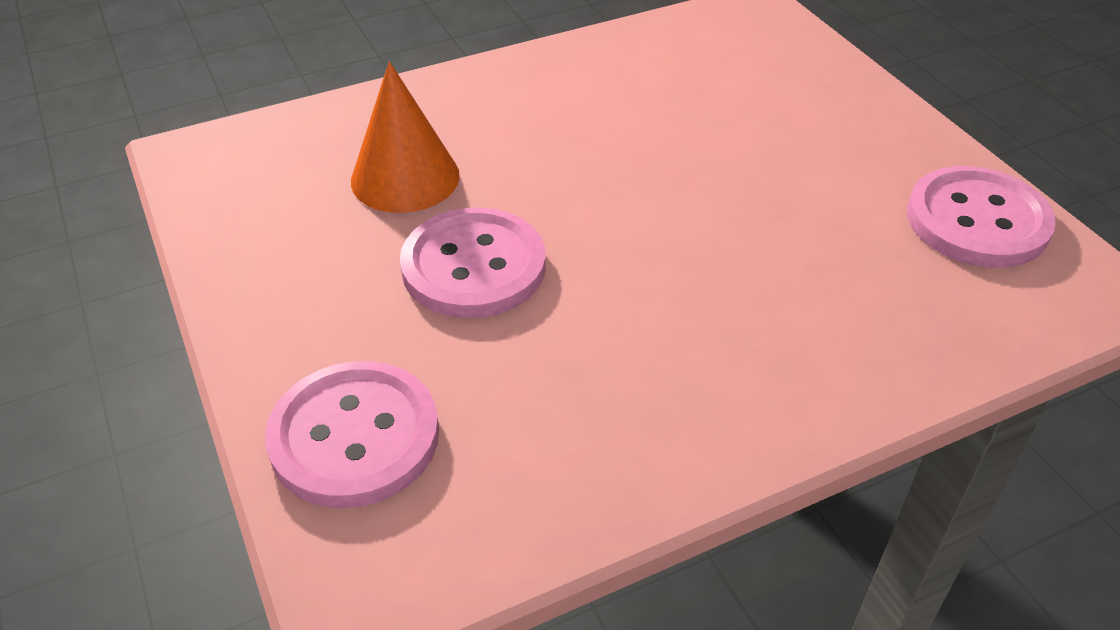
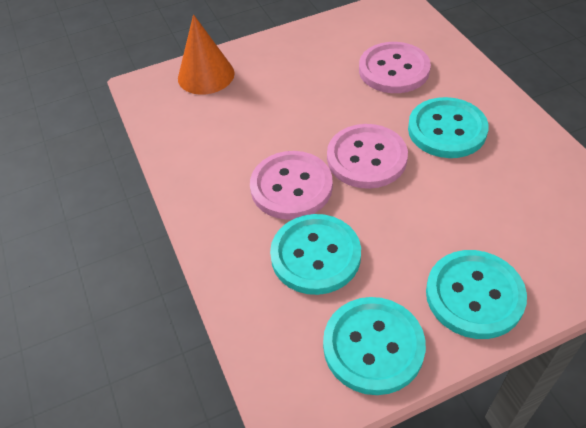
turquoise button: 0 -> 4

